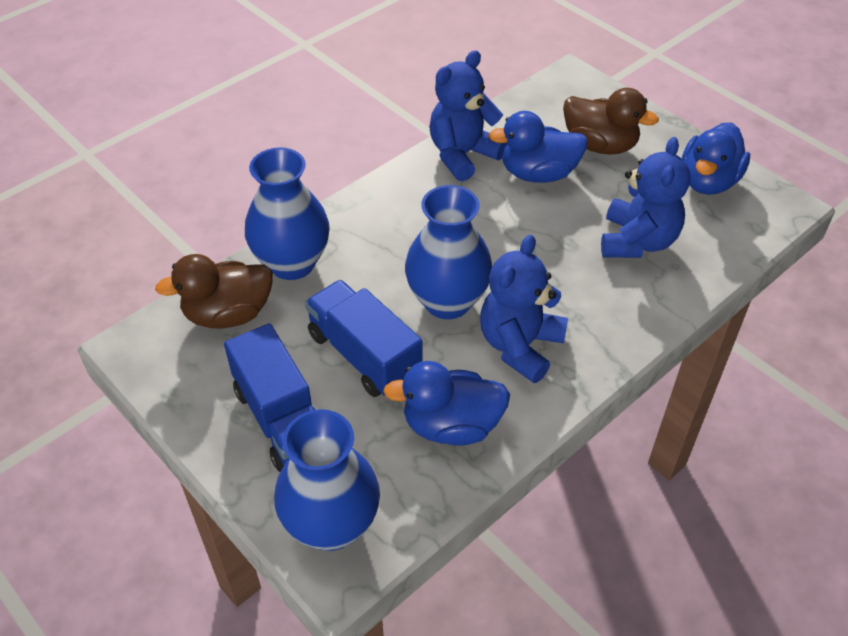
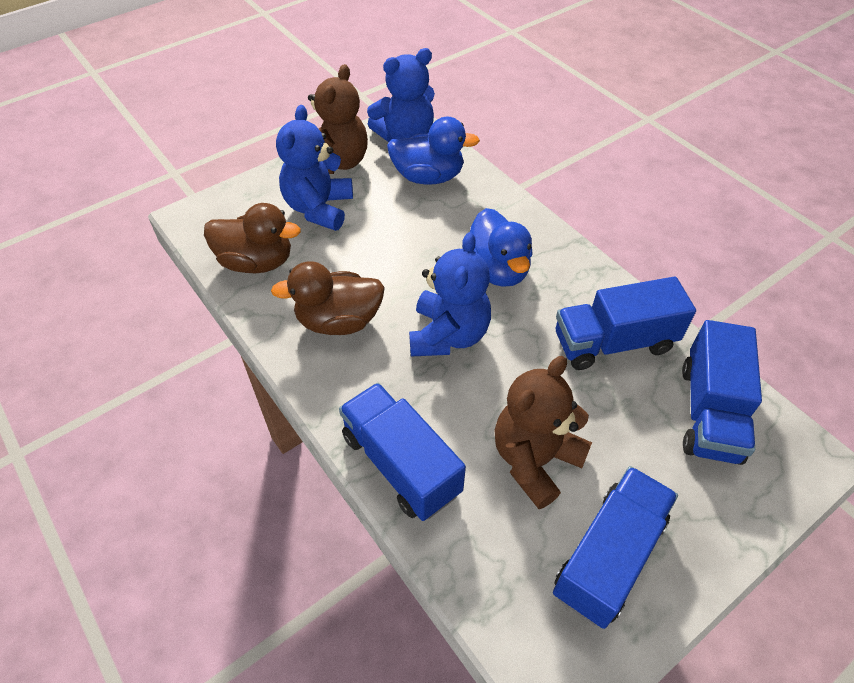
blue duck: 3 -> 2
blue truck: 2 -> 4
blue vase: 3 -> 0
brown teddy bear: 0 -> 2

